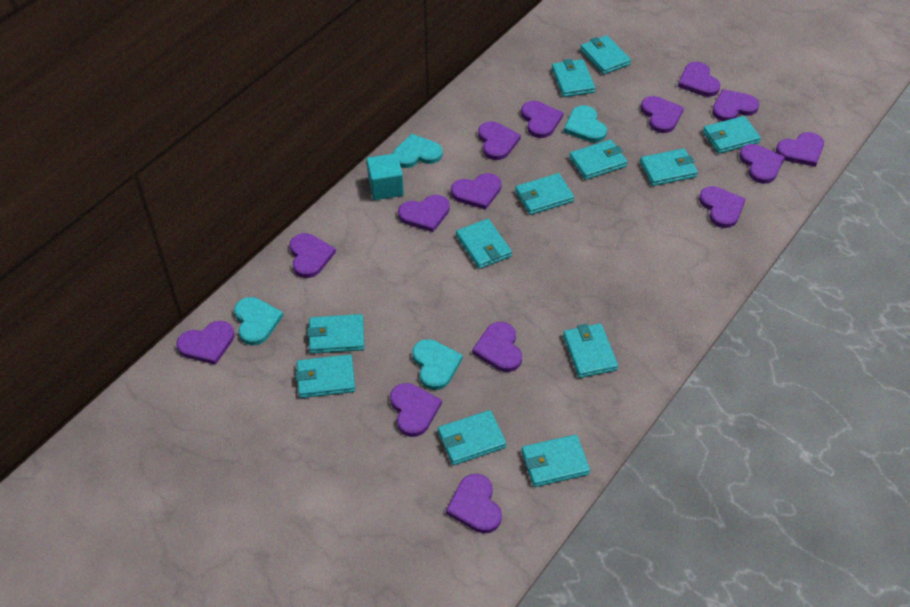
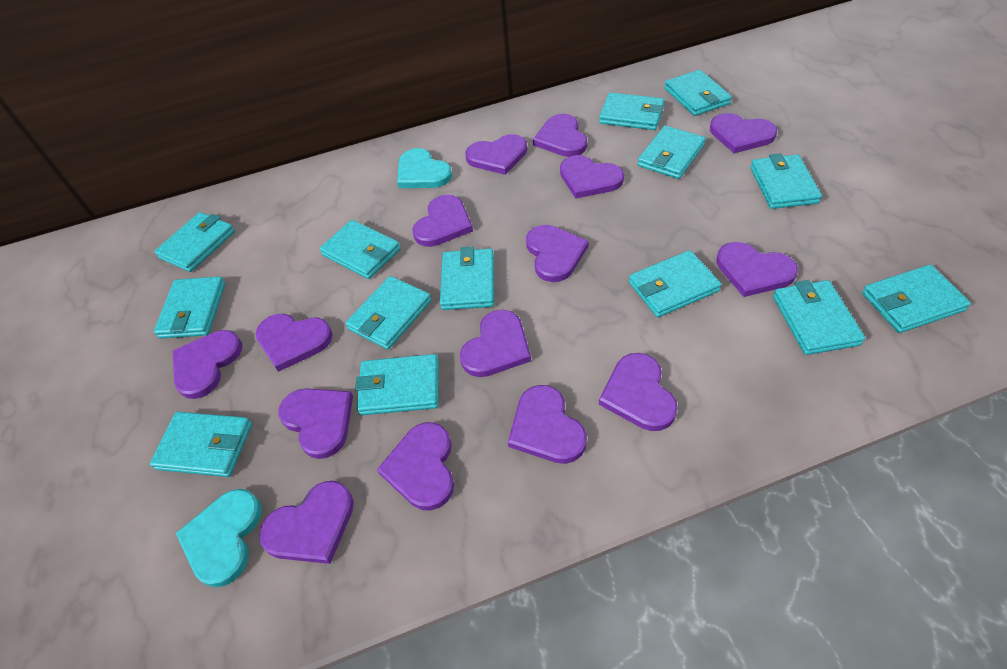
turquoise cube: 1 -> 0
turquoise heart: 4 -> 2
turquoise wallet: 12 -> 14

